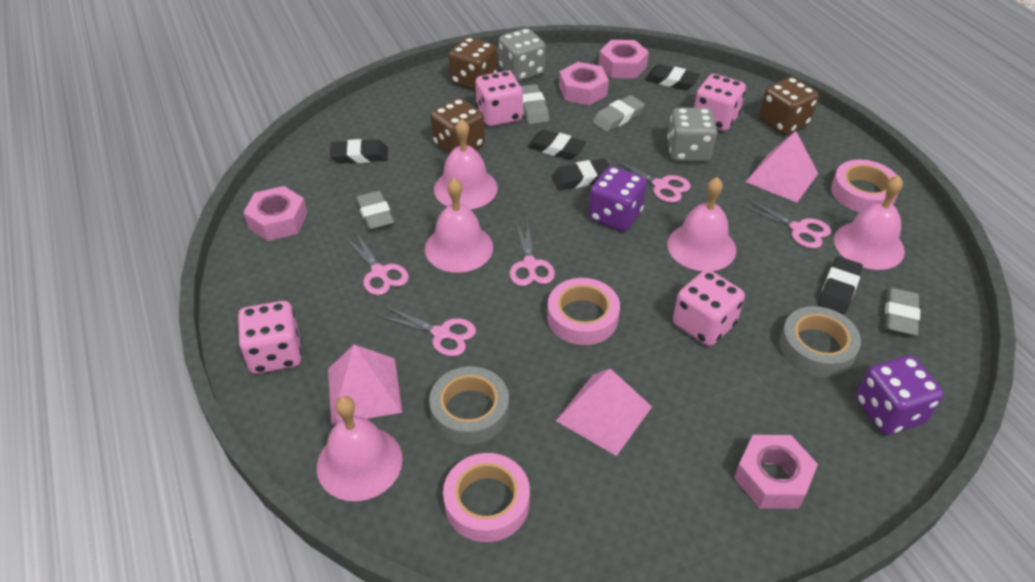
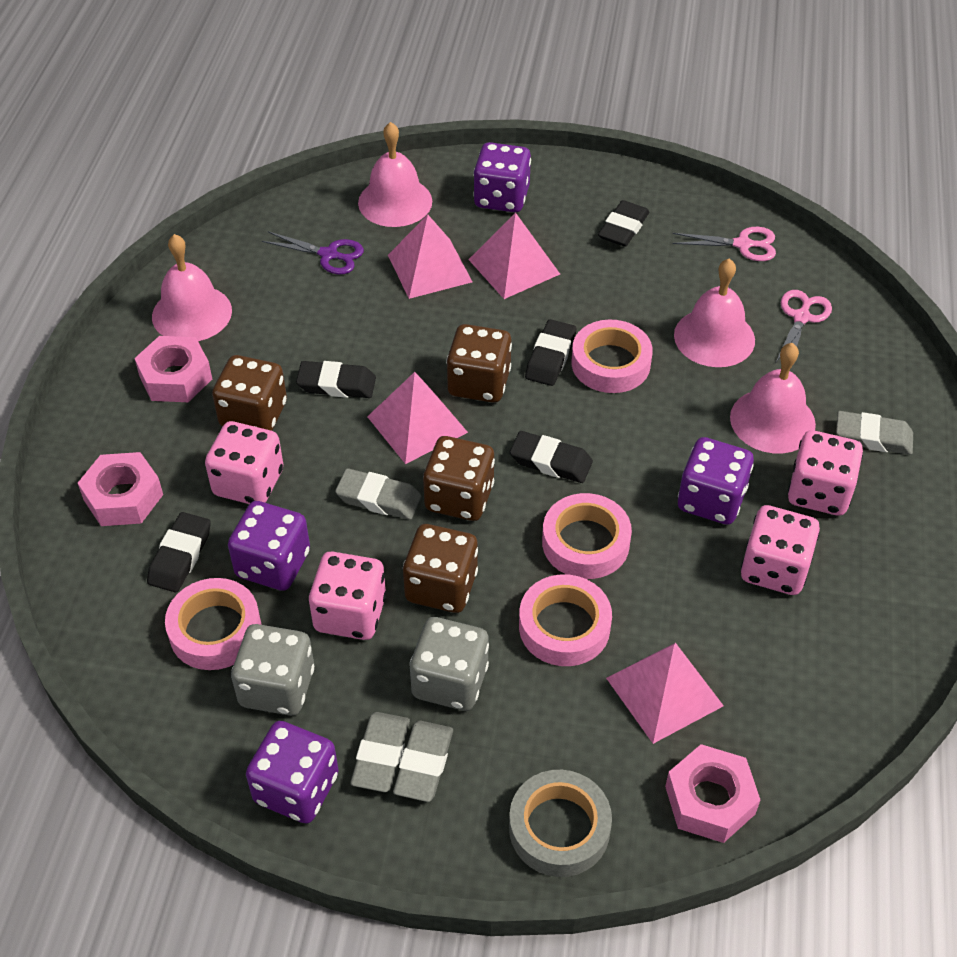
brown dice: 3 -> 4
grey tape: 2 -> 1
pink bell: 5 -> 4
pink nut: 4 -> 3
pink pyramid: 3 -> 4
pink scissors: 5 -> 2
pink tape: 3 -> 4
purple dice: 2 -> 4
purple scissors: 0 -> 1

